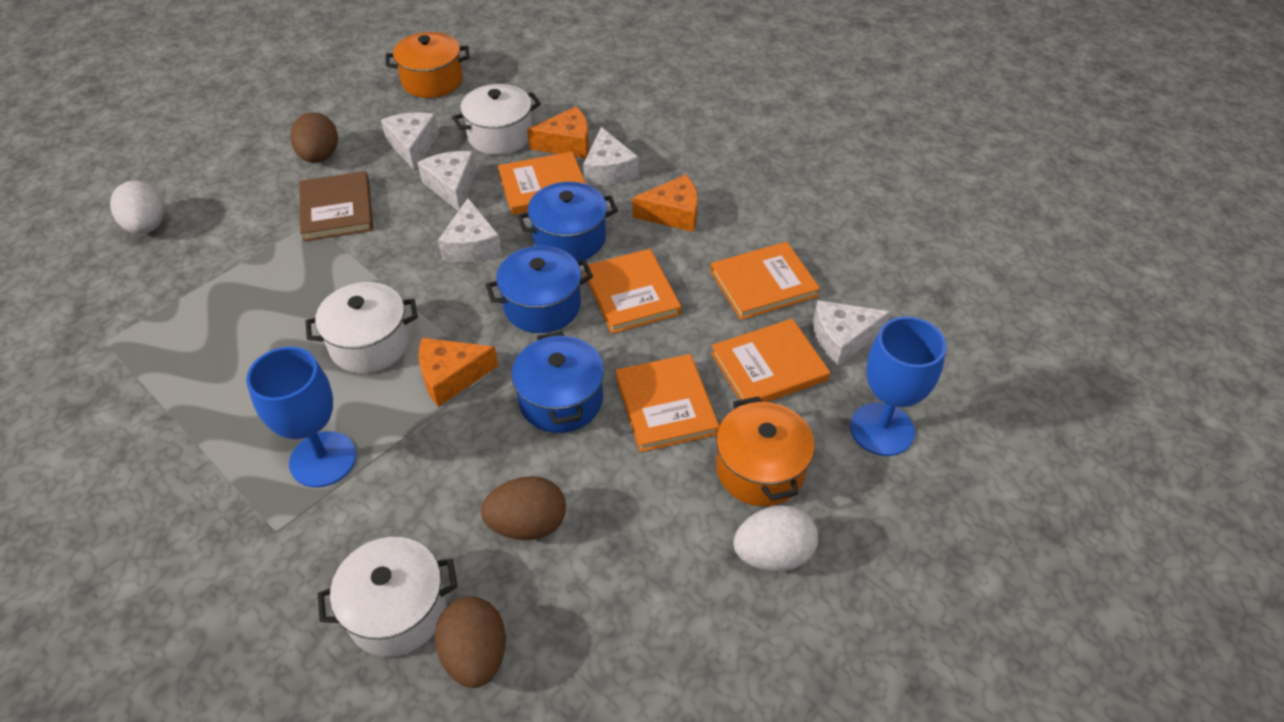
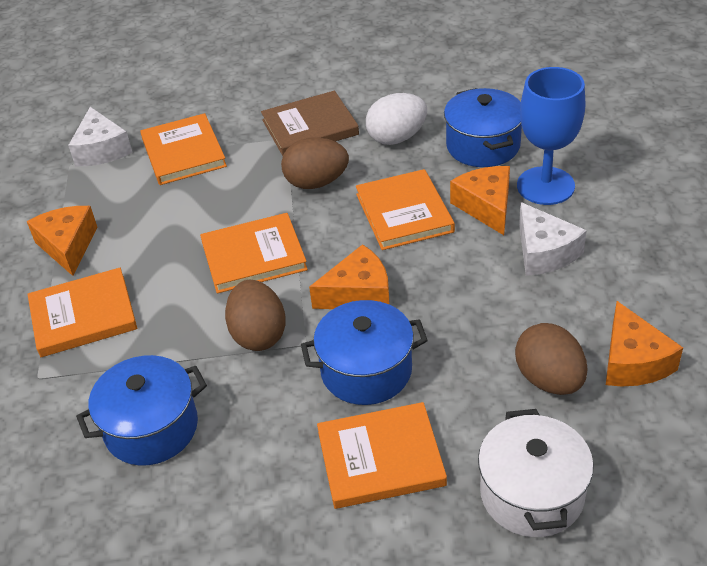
blue goblet: 2 -> 1
orange cheese: 3 -> 4
orange pot: 2 -> 0
white cheese: 5 -> 2
white egg: 2 -> 1
white pot: 3 -> 1

